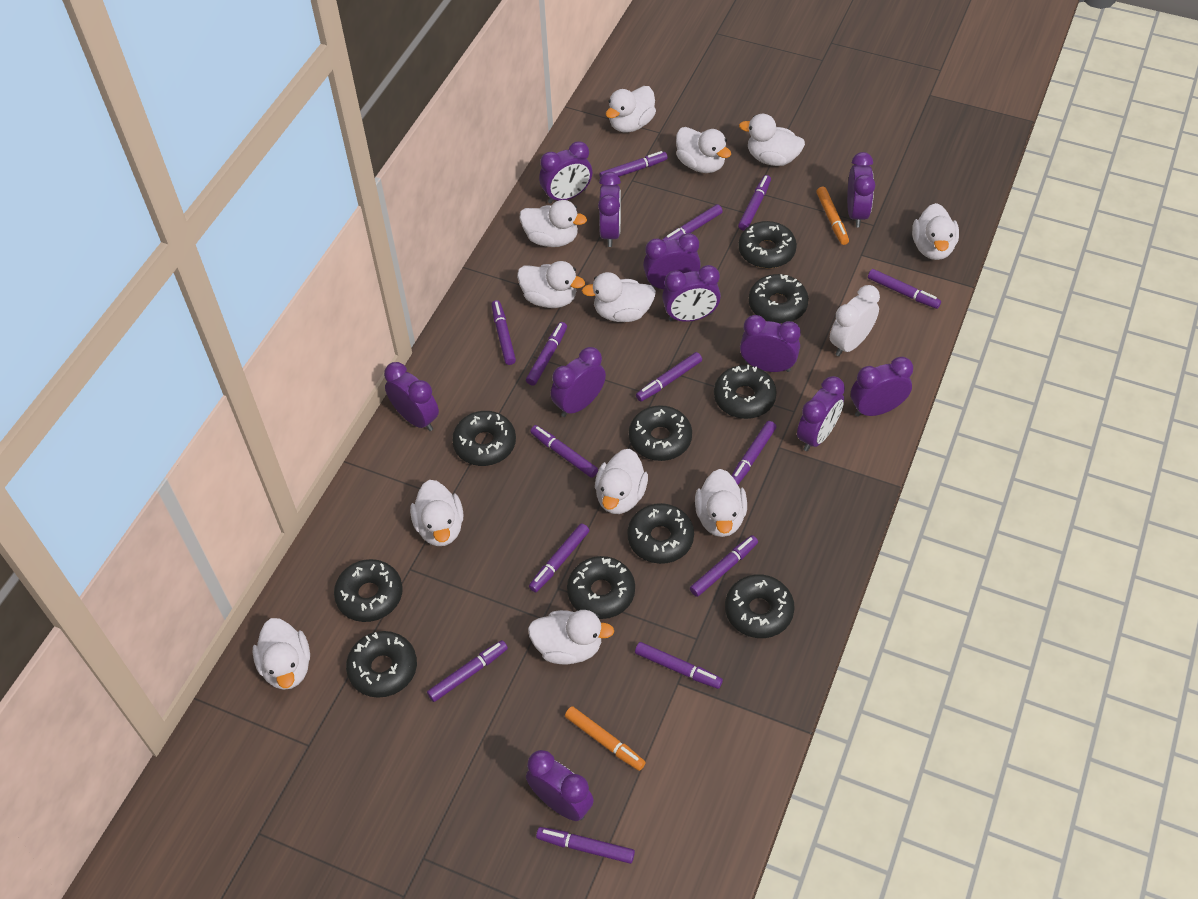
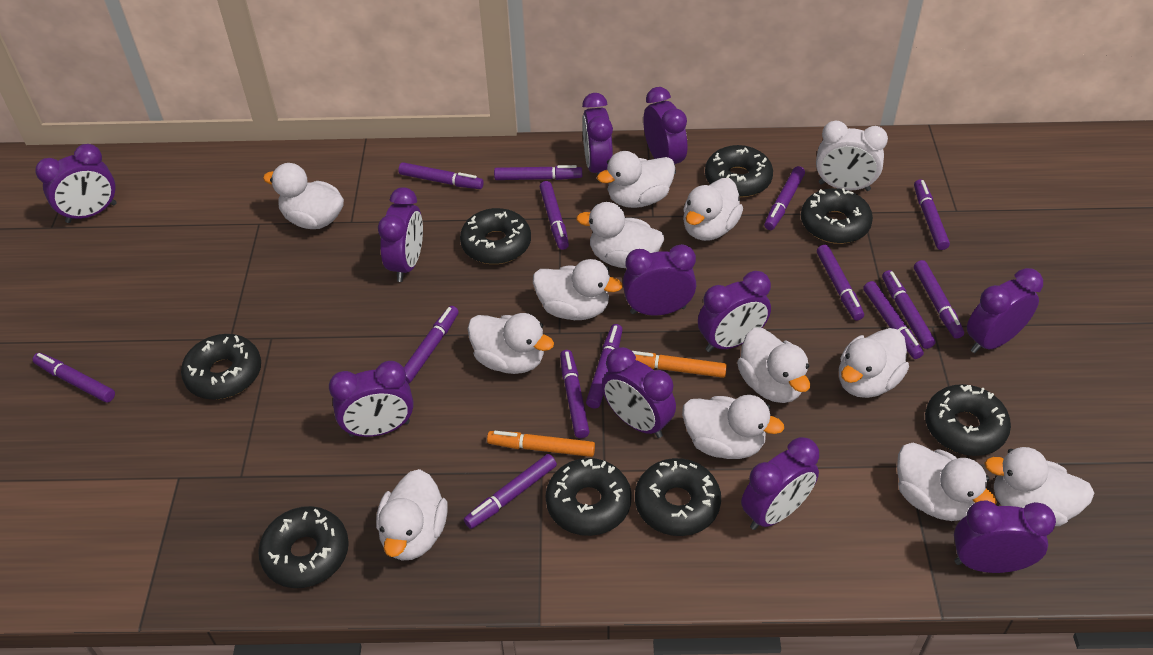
black donut: 10 -> 8

